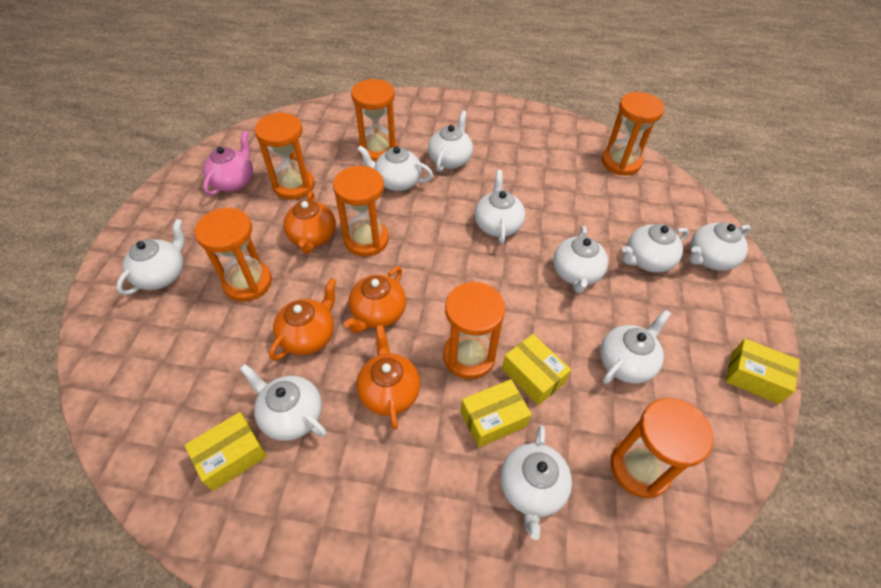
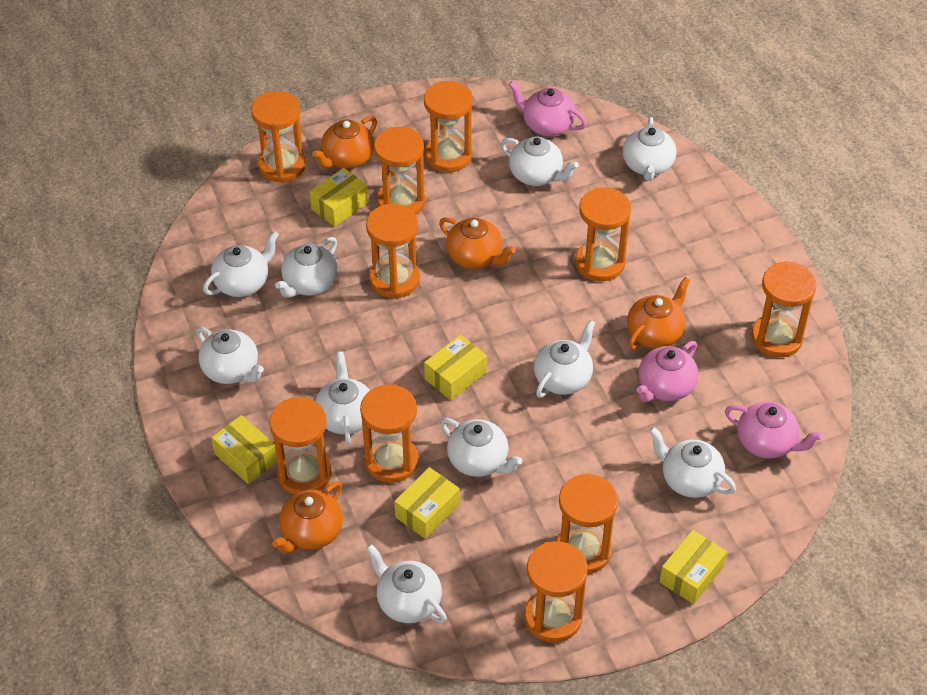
orange hourglass: 7 -> 10
pink teapot: 1 -> 3
yellow box: 4 -> 5

